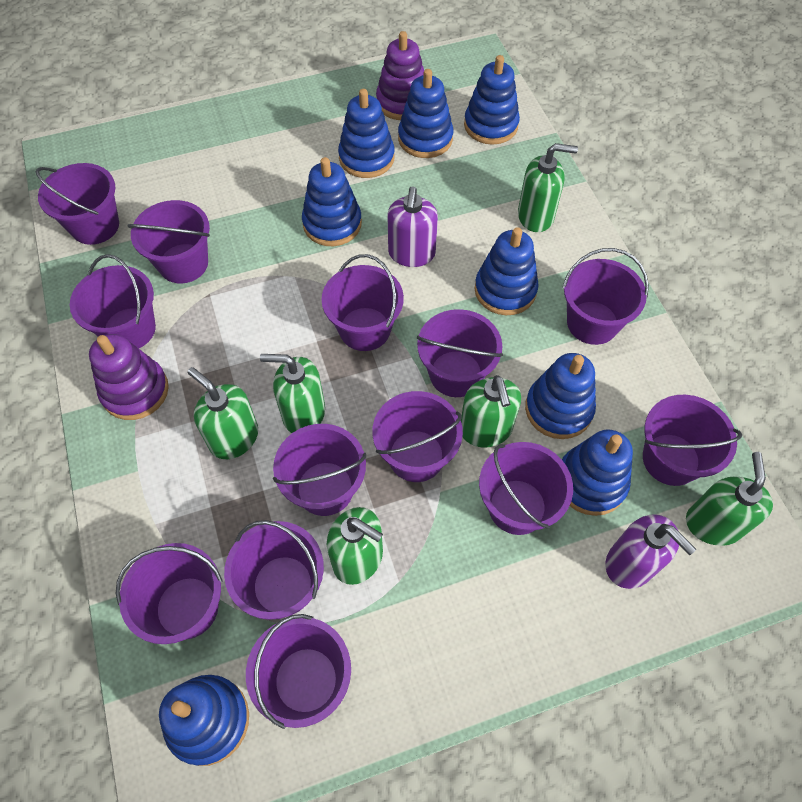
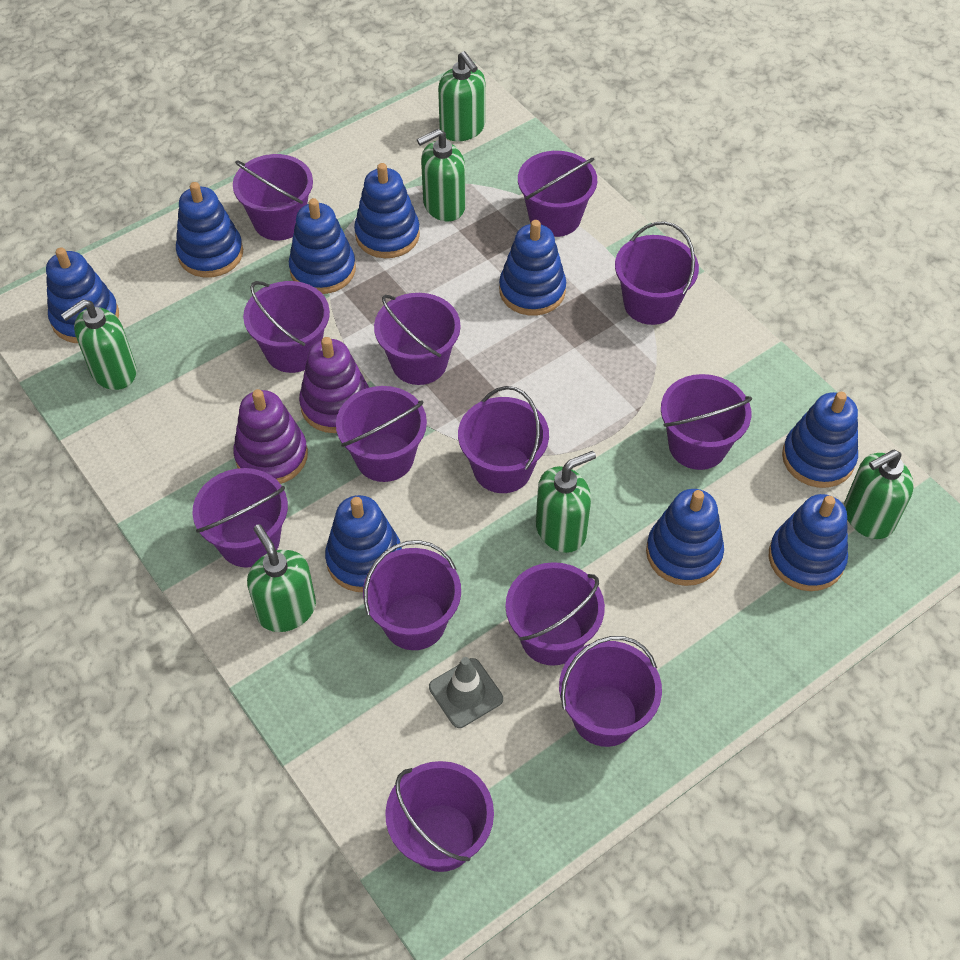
blue stacking toy: 8 -> 9
grey traffic cone: 0 -> 1
purple soap dispenser: 2 -> 0

